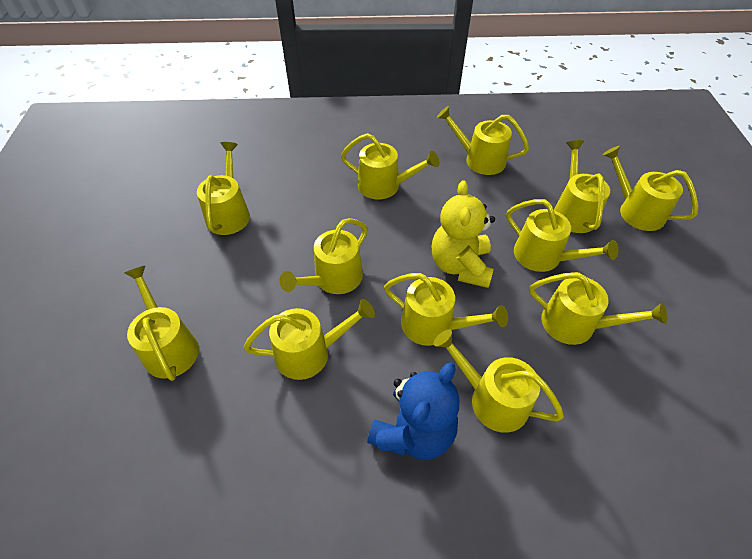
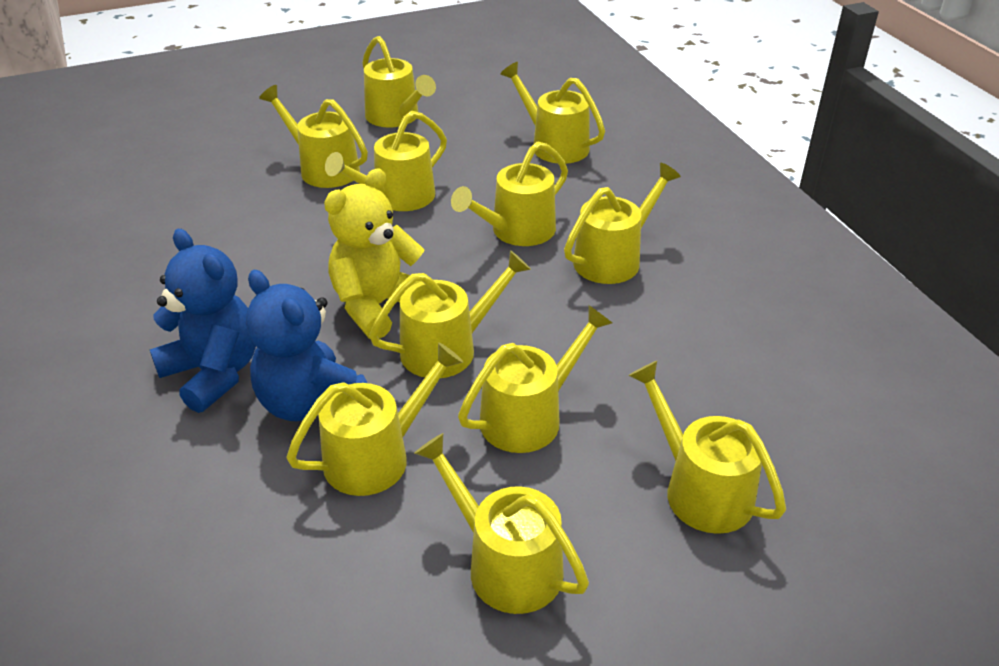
blue teddy bear: 1 -> 2
yellow watering can: 12 -> 11

